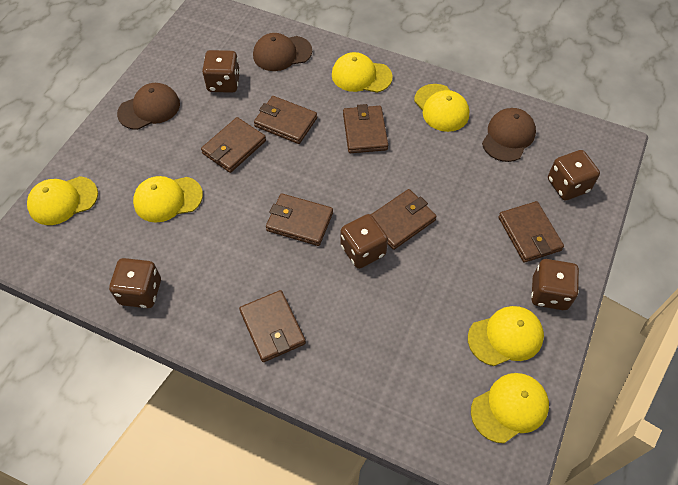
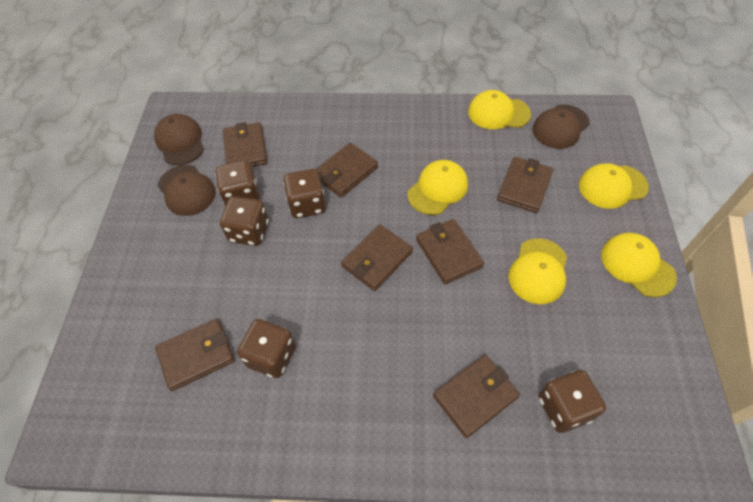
yellow cap: 6 -> 5

